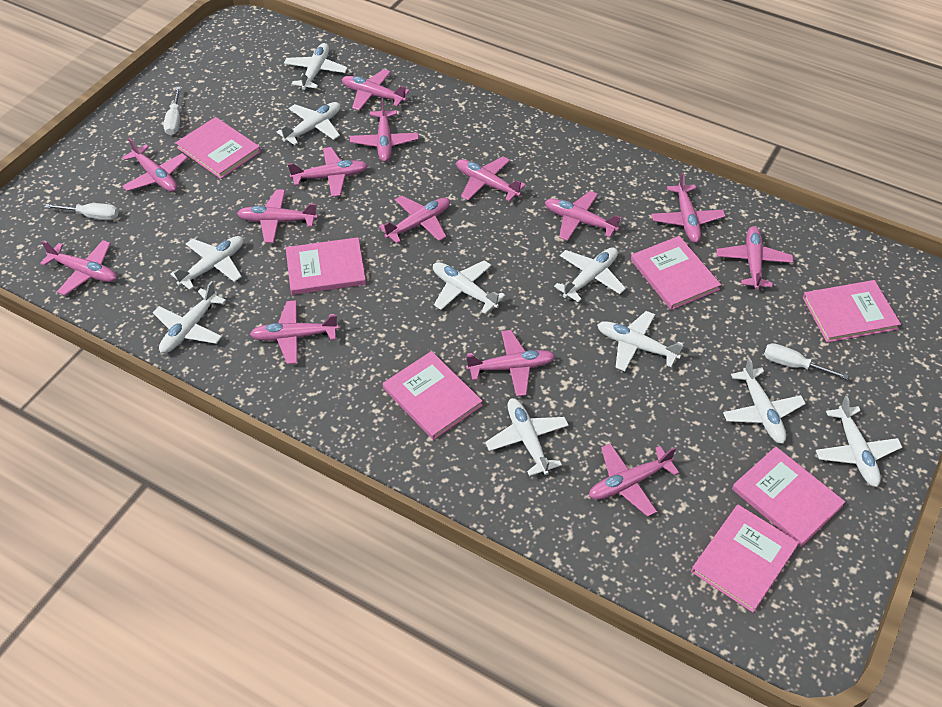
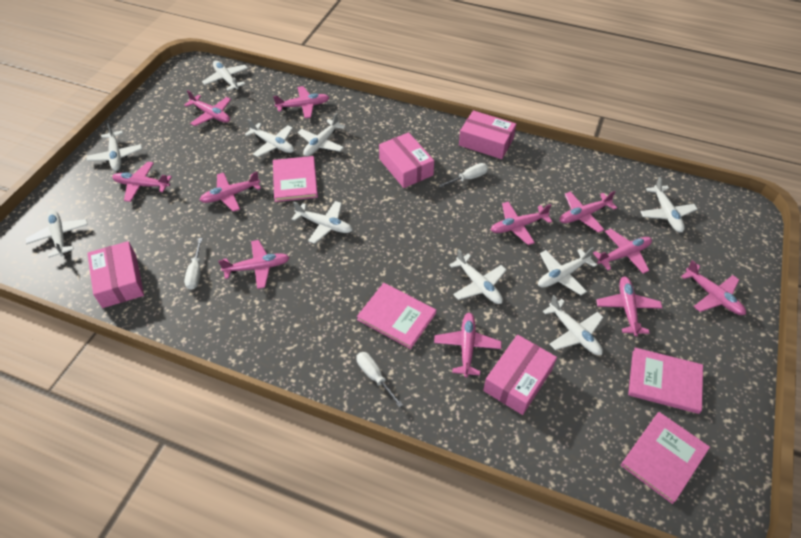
pink book: 7 -> 4
pink box: 0 -> 4
pink plane: 14 -> 11

